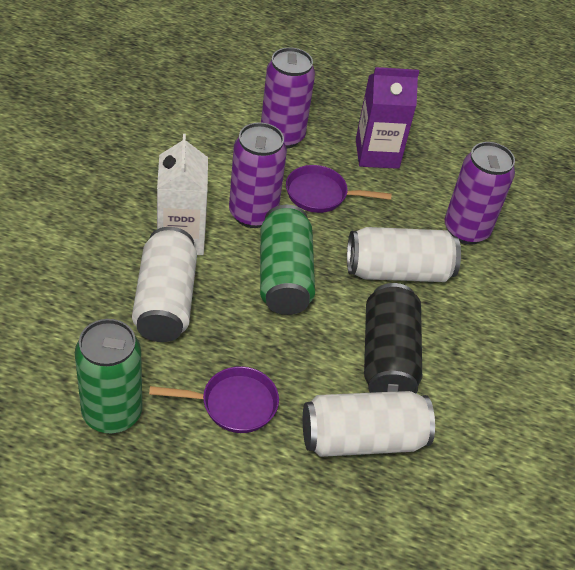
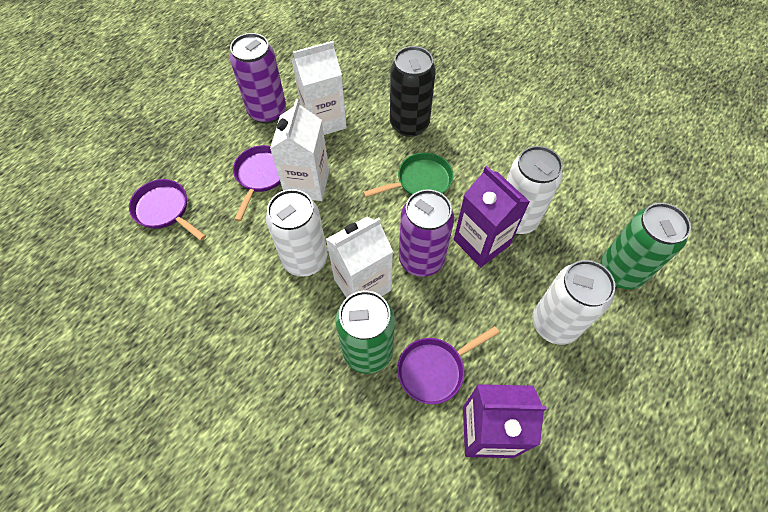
green pan: 0 -> 1
purple can: 3 -> 2
purple carton: 1 -> 2
purple pan: 2 -> 3
white carton: 1 -> 3

